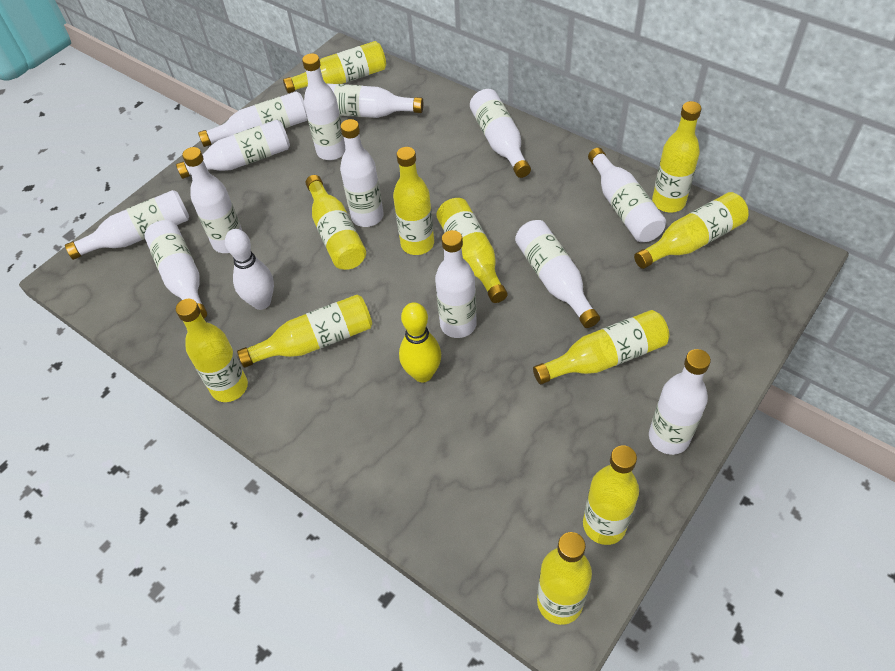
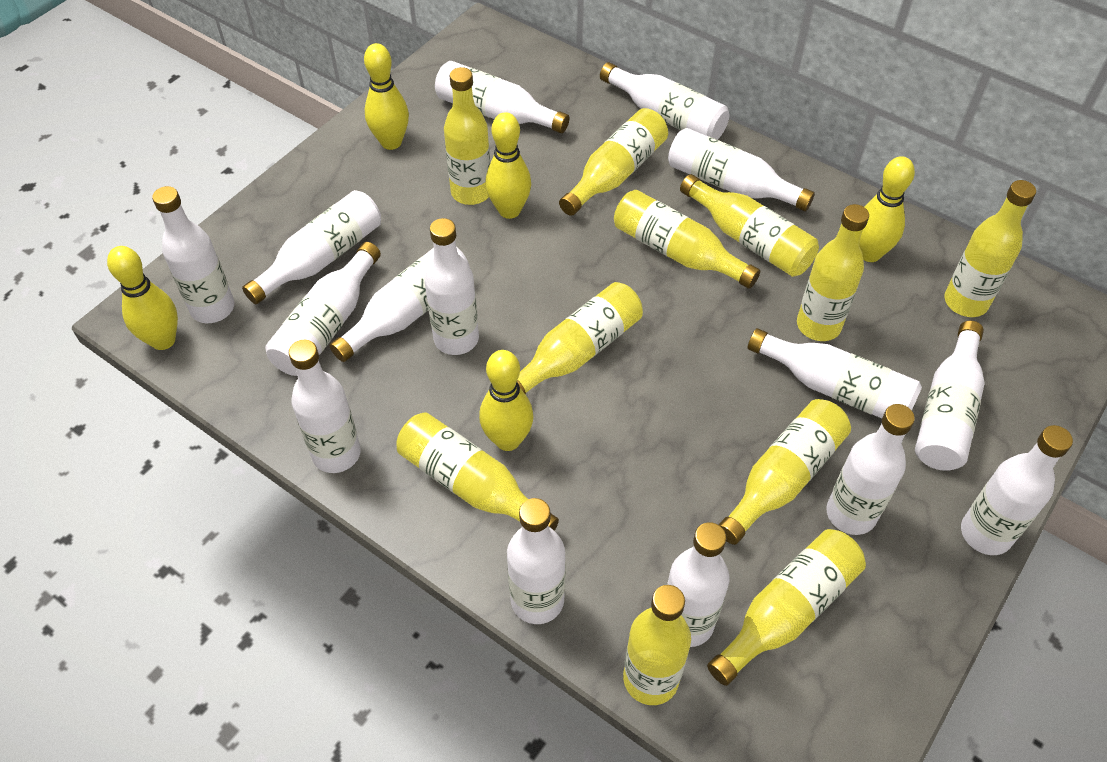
white bottle: 13 -> 15
white bowling pin: 1 -> 0
yellow bowling pin: 1 -> 5

